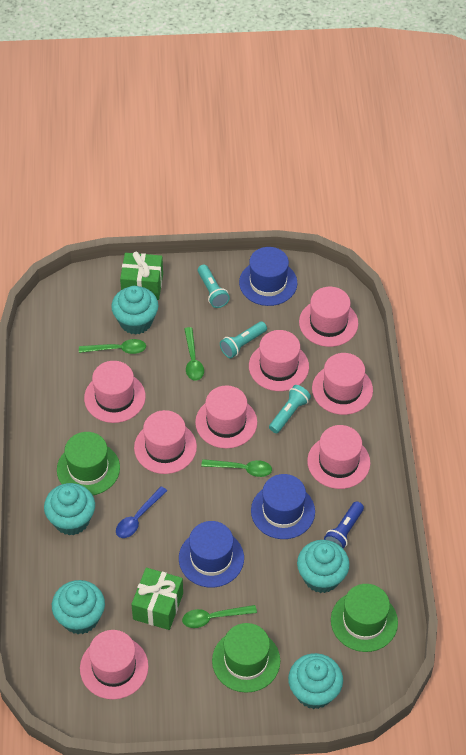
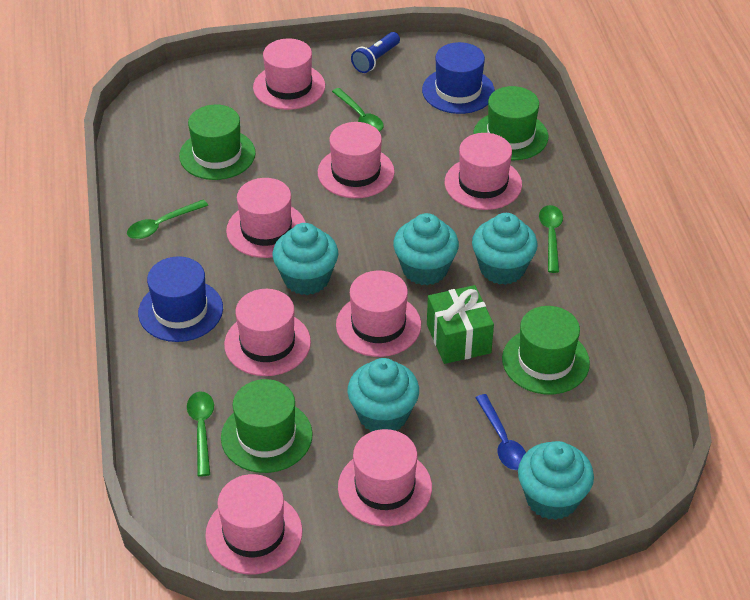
blue hat: 3 -> 2
green gift: 2 -> 1
green hat: 3 -> 4
turquoise flashlight: 3 -> 0

